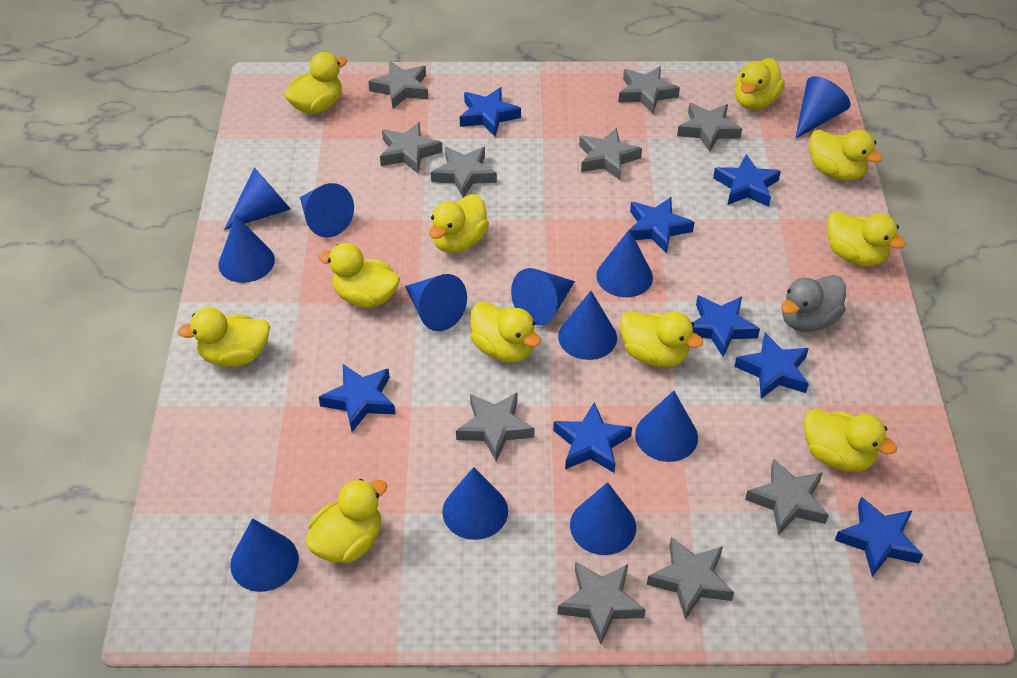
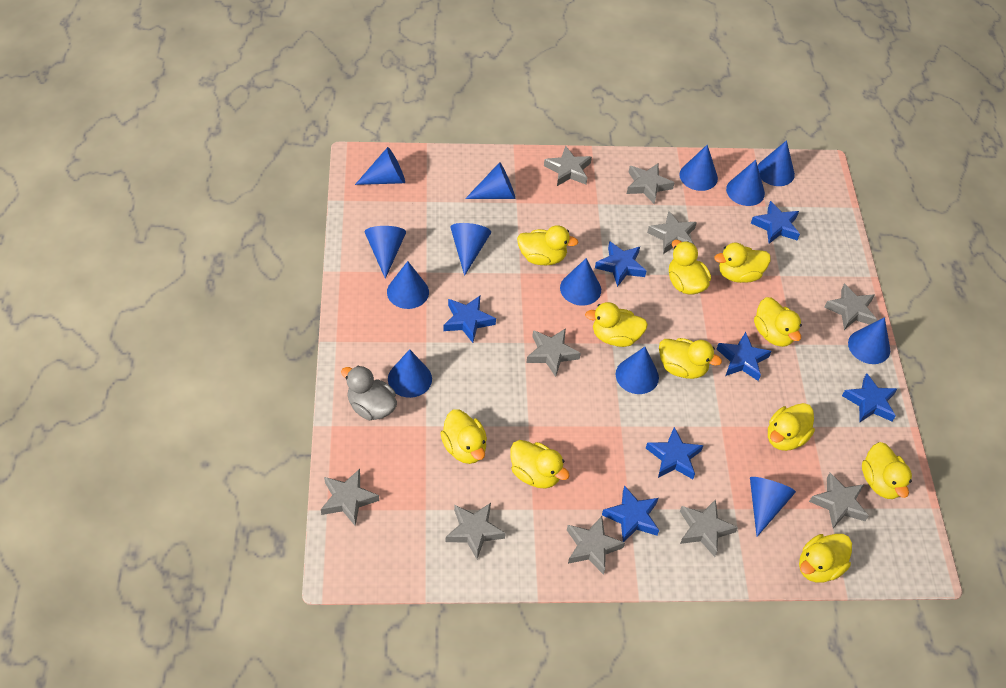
blue cone: 12 -> 13
blue star: 8 -> 7

